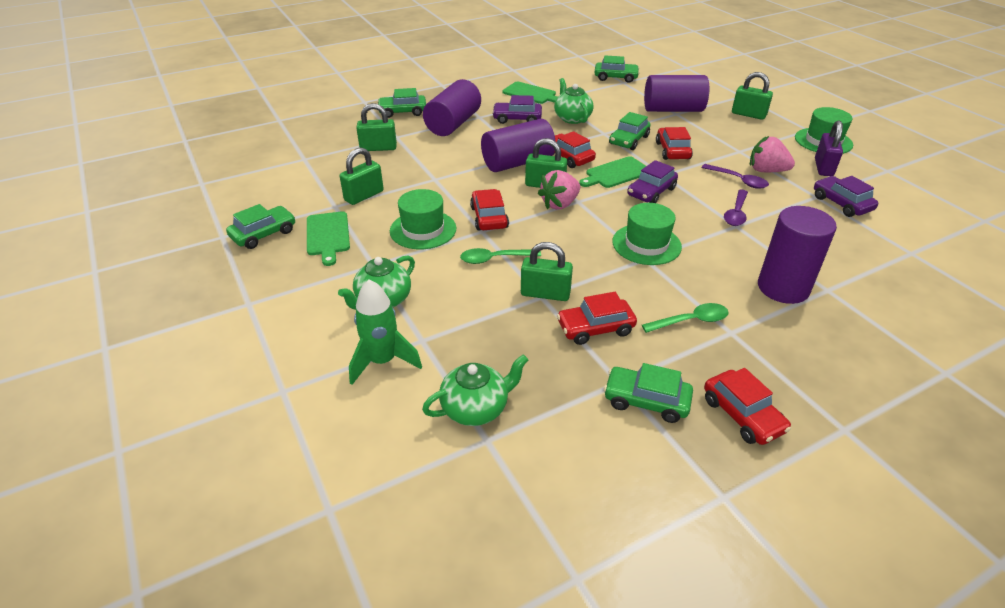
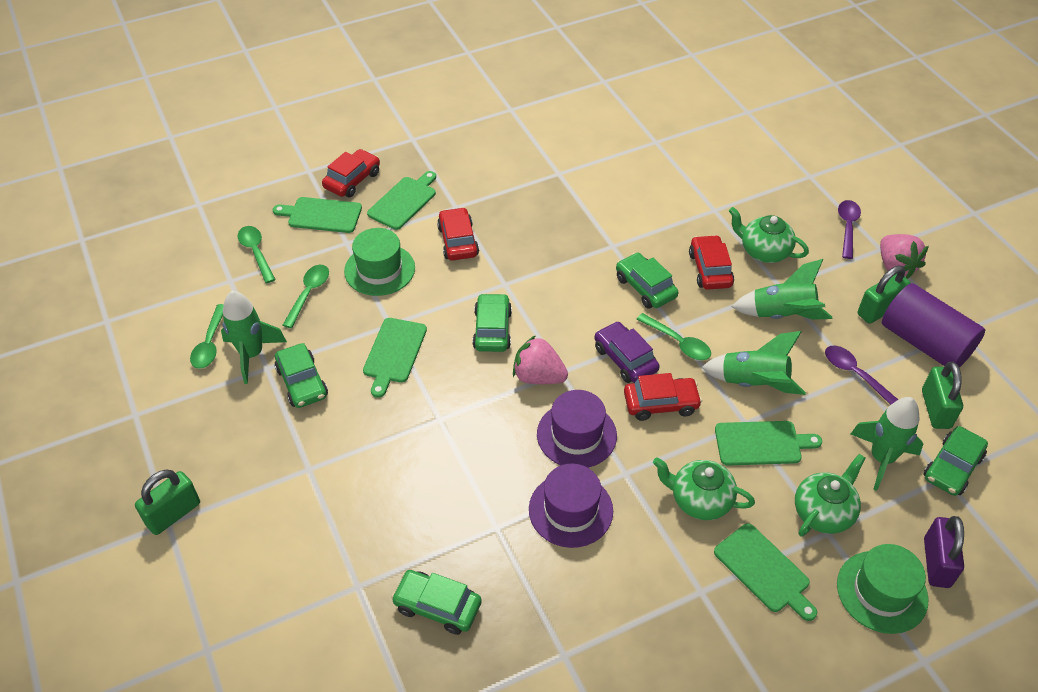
green cutting board: 3 -> 5
green hat: 3 -> 2
green padlock: 5 -> 3
green rocket: 1 -> 4
green spoon: 2 -> 4
purple car: 3 -> 1
purple cylinder: 4 -> 1
purple hat: 0 -> 2
red car: 5 -> 4

